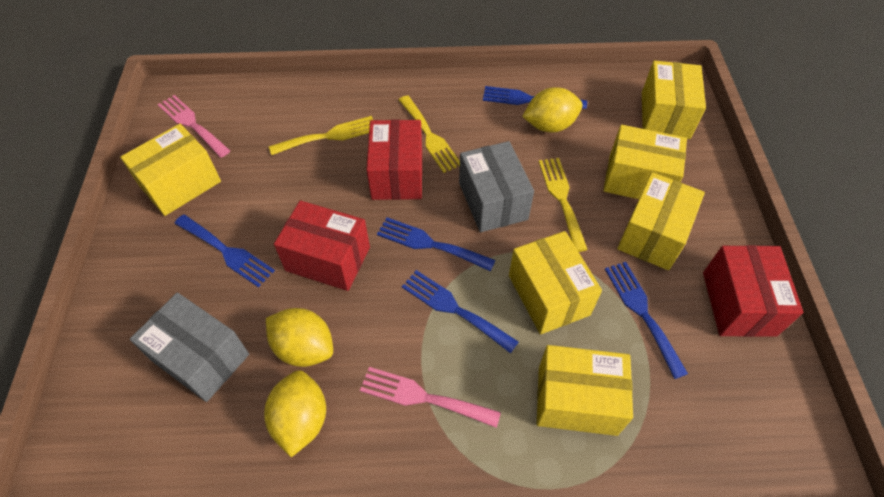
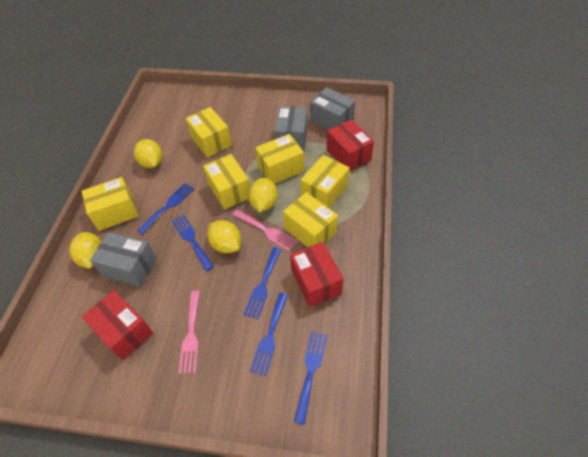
grey box: 2 -> 3
yellow fork: 3 -> 0
yellow lemon: 3 -> 4

